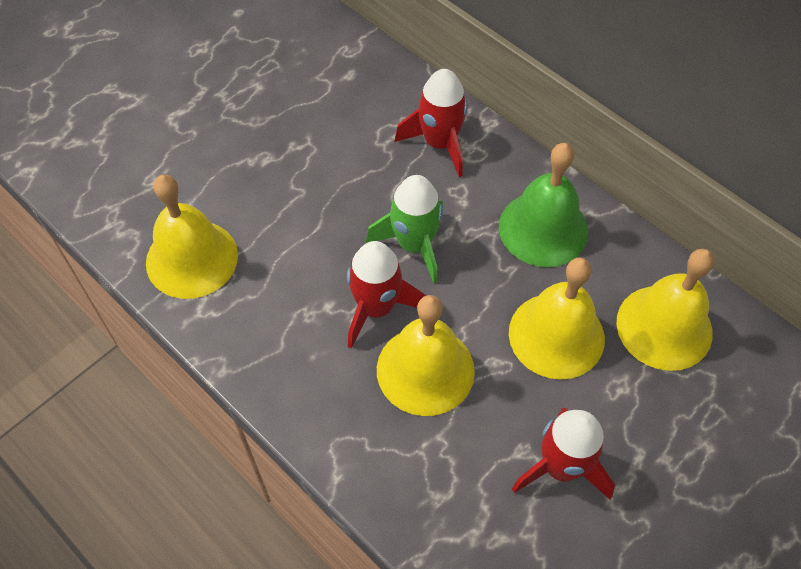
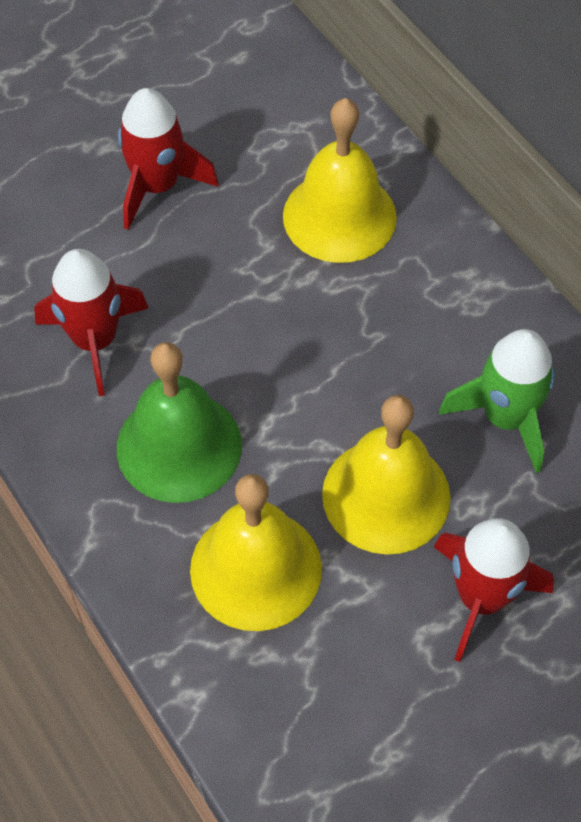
yellow bell: 4 -> 3

